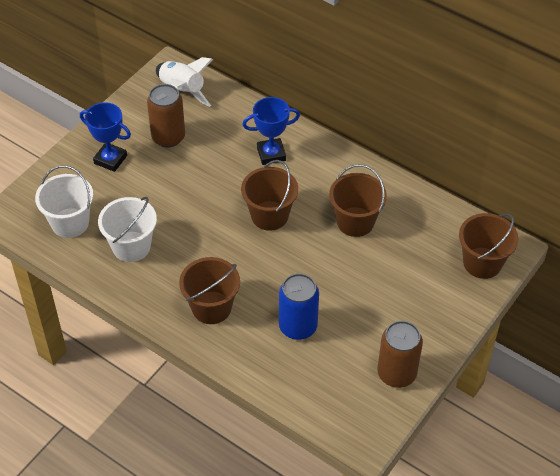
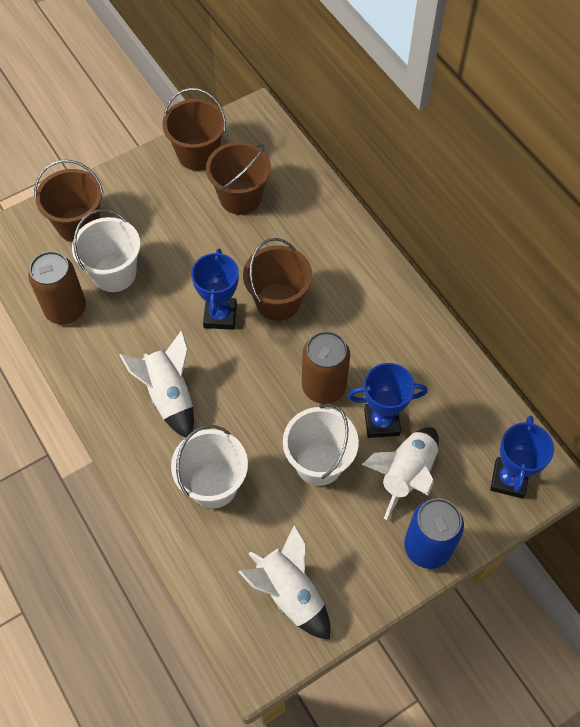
blue trophy: 2 -> 3
white bucket: 2 -> 3
white rocket: 1 -> 3

